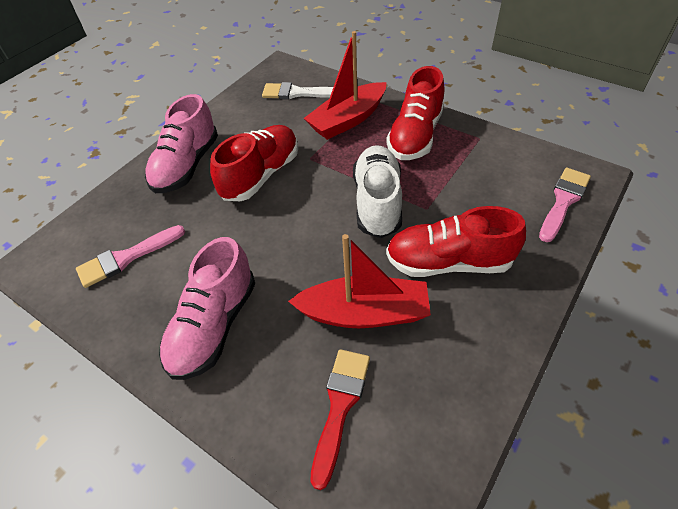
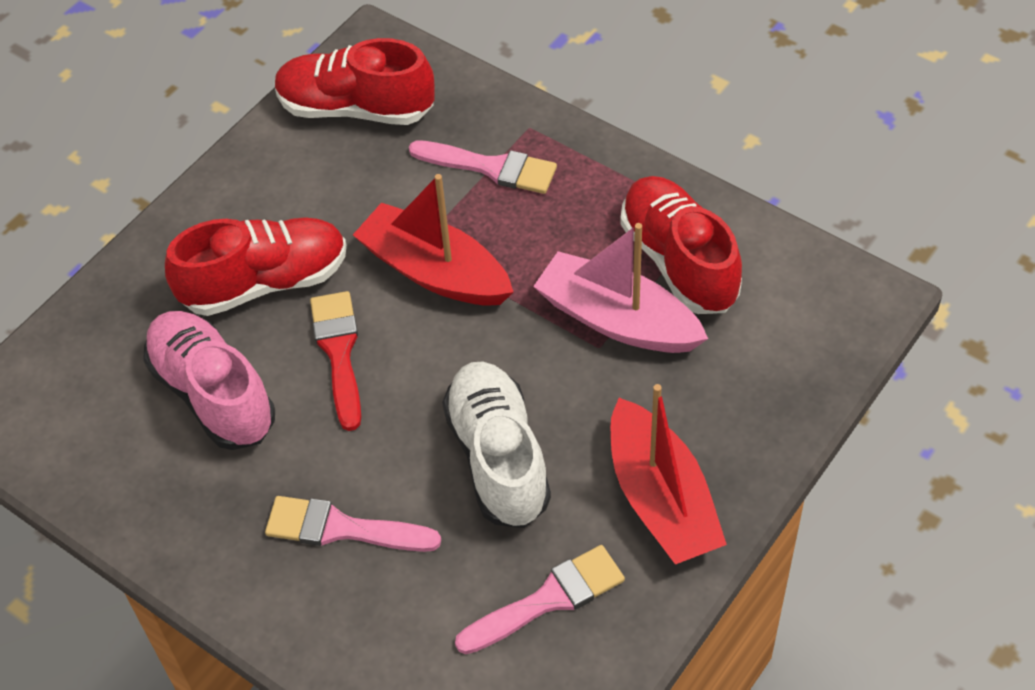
pink boat: 0 -> 1
pink brush: 2 -> 3
pink shoe: 2 -> 1
white brush: 1 -> 0

